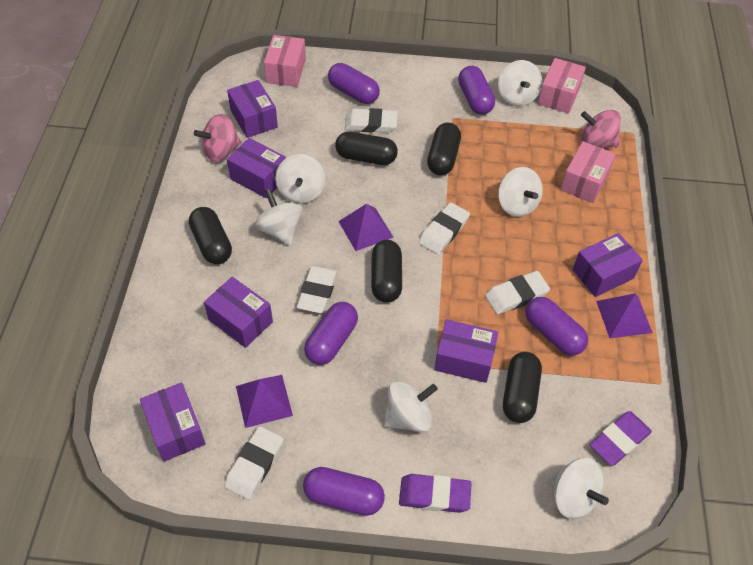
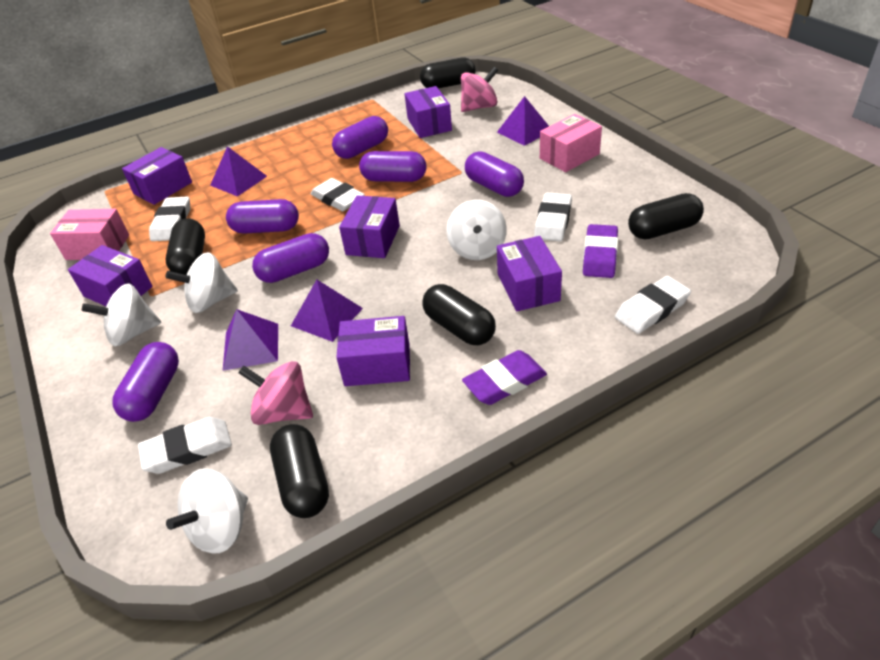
pink box: 3 -> 2
purple capsule: 5 -> 6
purple pyramid: 3 -> 4
white spinning top: 6 -> 4

